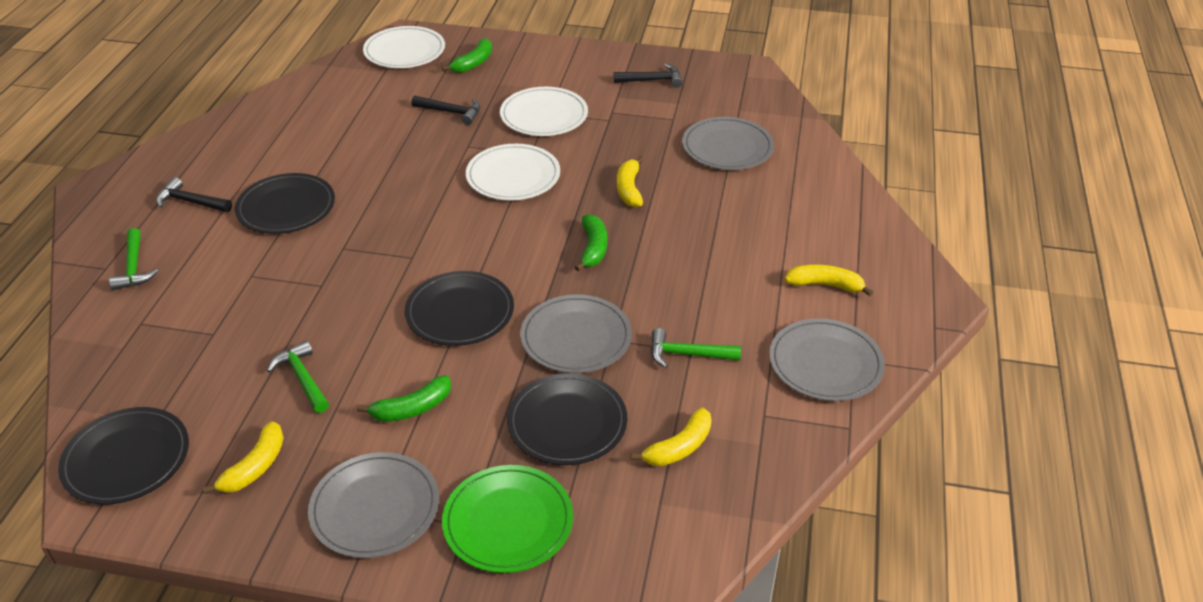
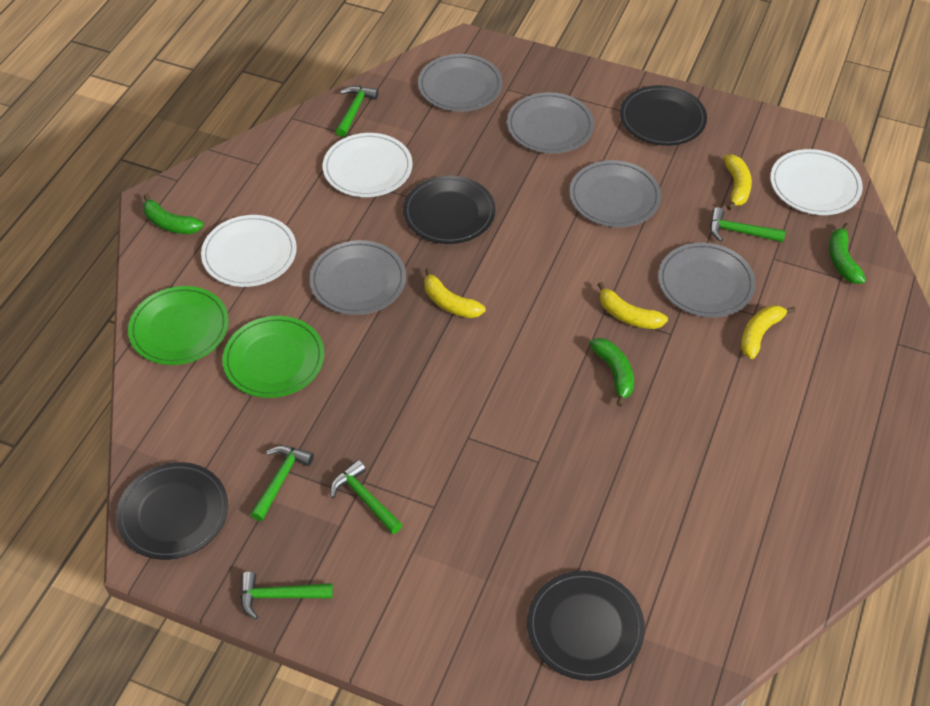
black hammer: 3 -> 0
green hammer: 3 -> 5
green plate: 1 -> 2
grey plate: 4 -> 5

